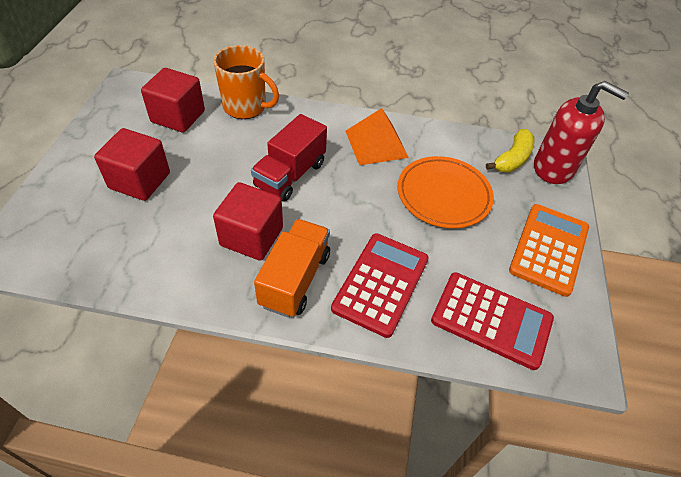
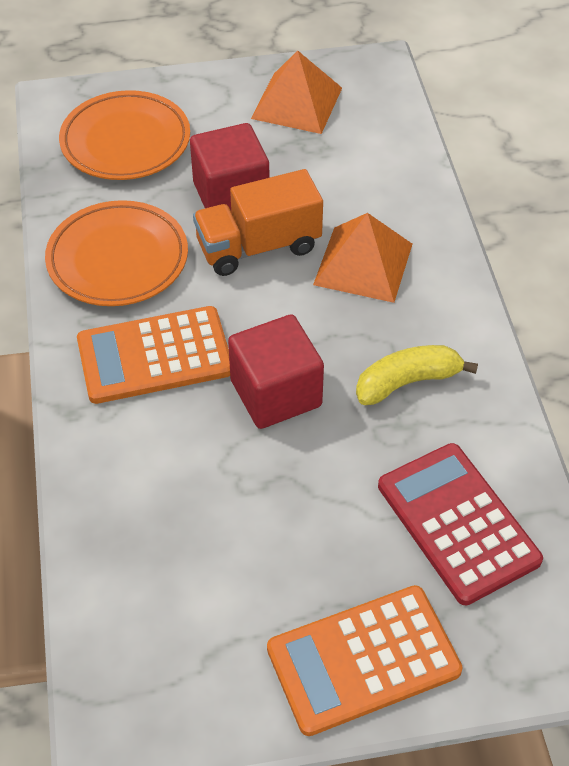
orange calculator: 1 -> 2
orange mug: 1 -> 0
orange plate: 1 -> 2
orange pyramid: 1 -> 2
red calculator: 2 -> 1
red cube: 3 -> 2
red soap dispenser: 1 -> 0
red truck: 1 -> 0

